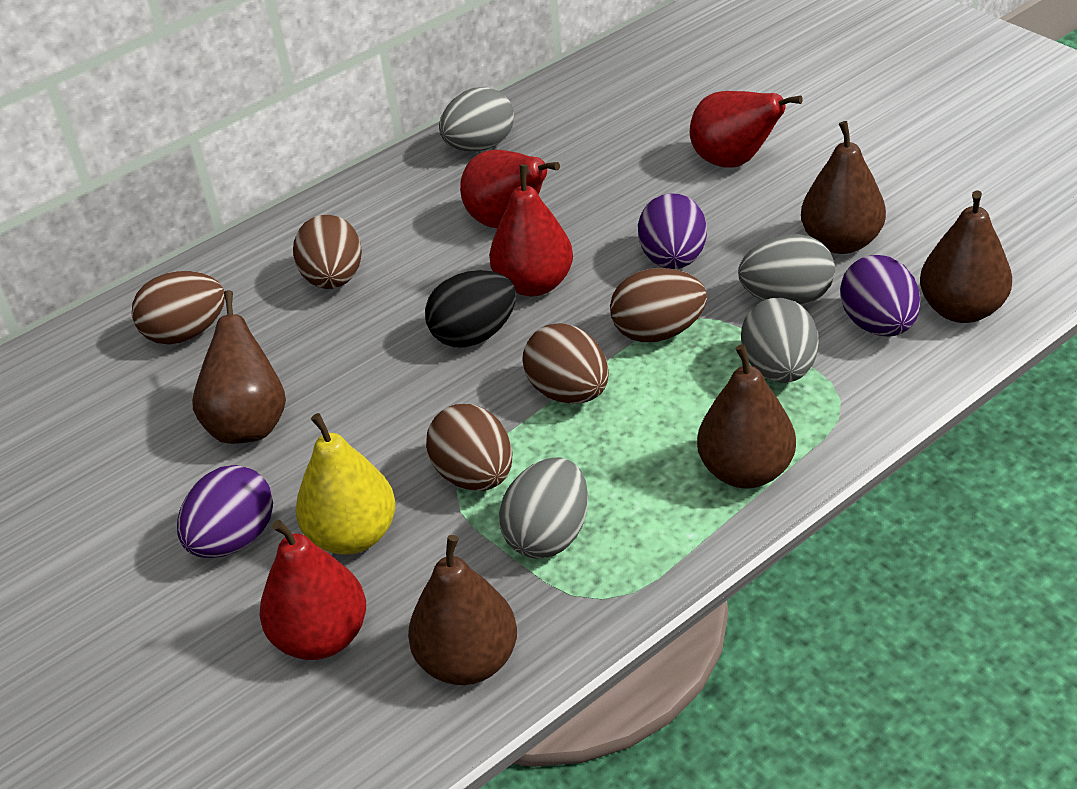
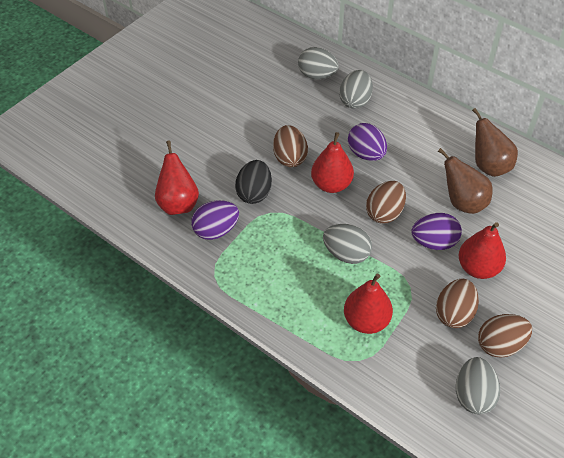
brown egg: 5 -> 4
brown pear: 5 -> 2
yellow pear: 1 -> 0

